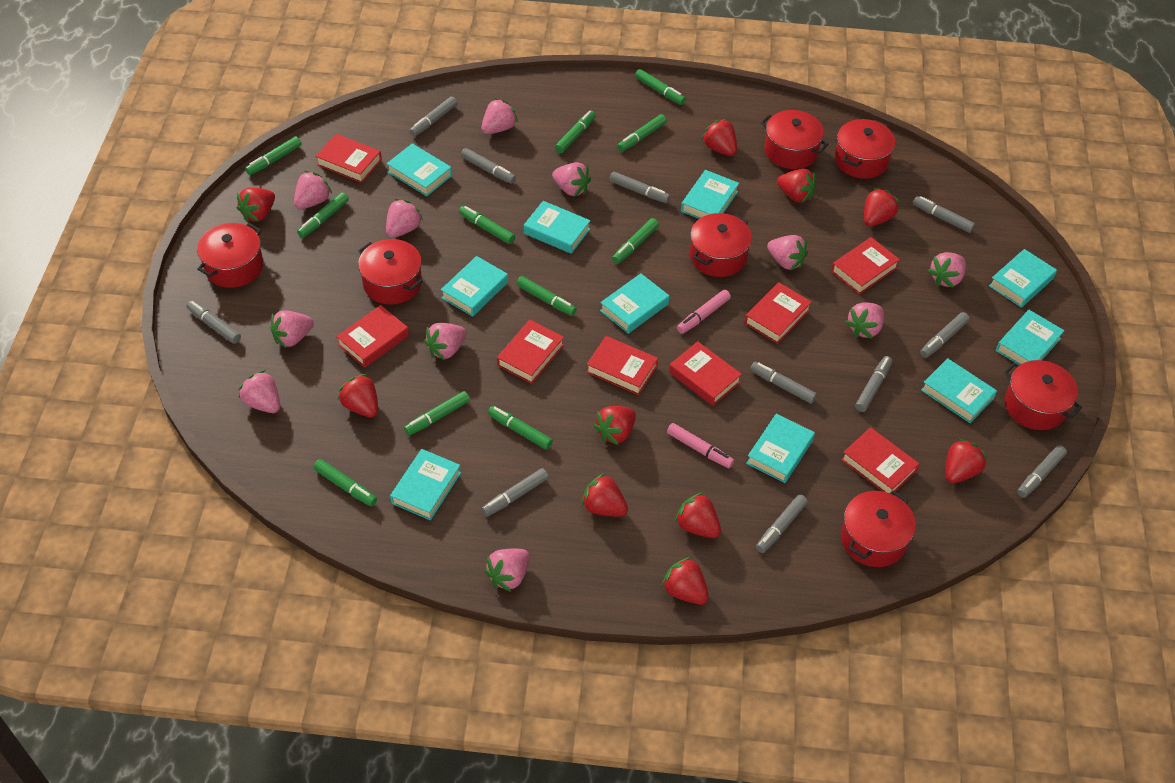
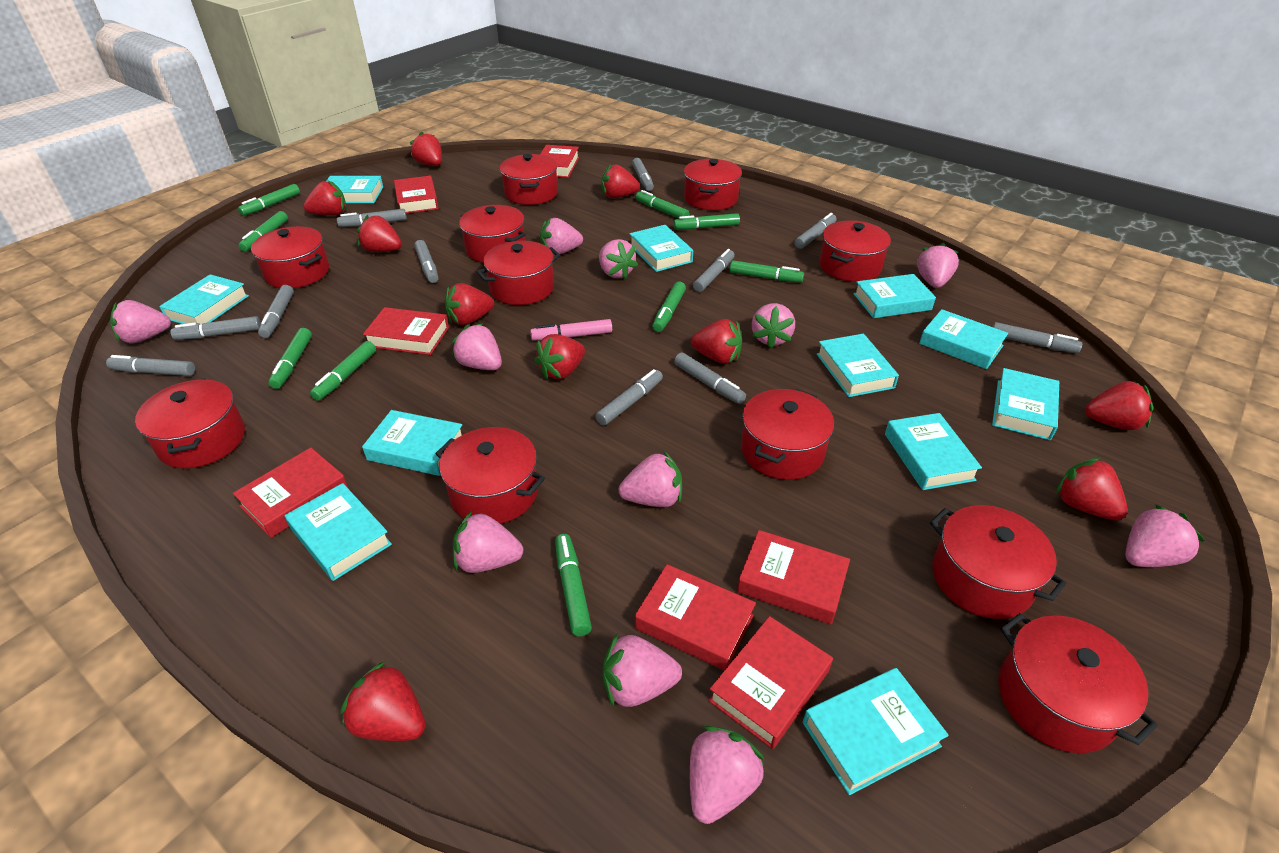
green marker: 11 -> 9
pink marker: 2 -> 1
red book: 8 -> 7
red pot: 7 -> 11
turquoise book: 10 -> 11

